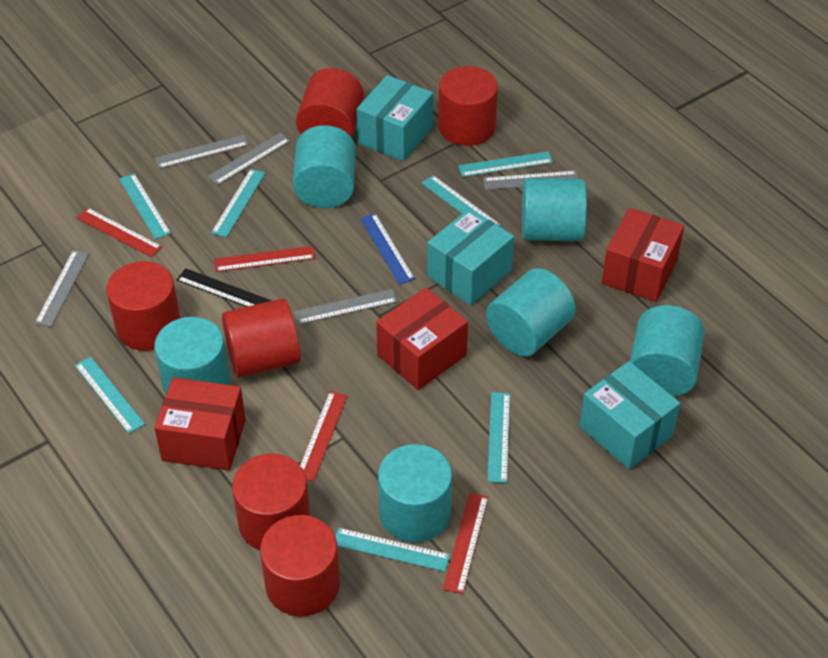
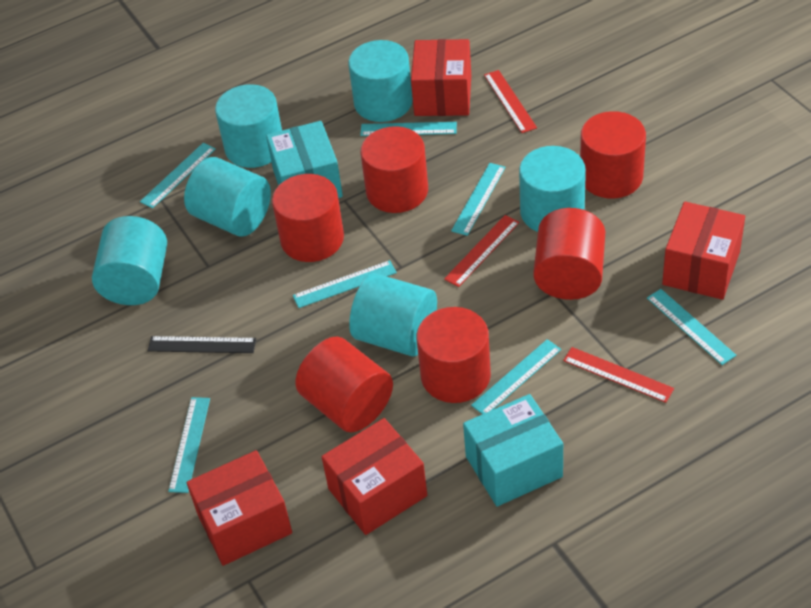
blue ruler: 1 -> 0
grey ruler: 5 -> 0
red box: 3 -> 4
red ruler: 4 -> 3
turquoise box: 3 -> 2

